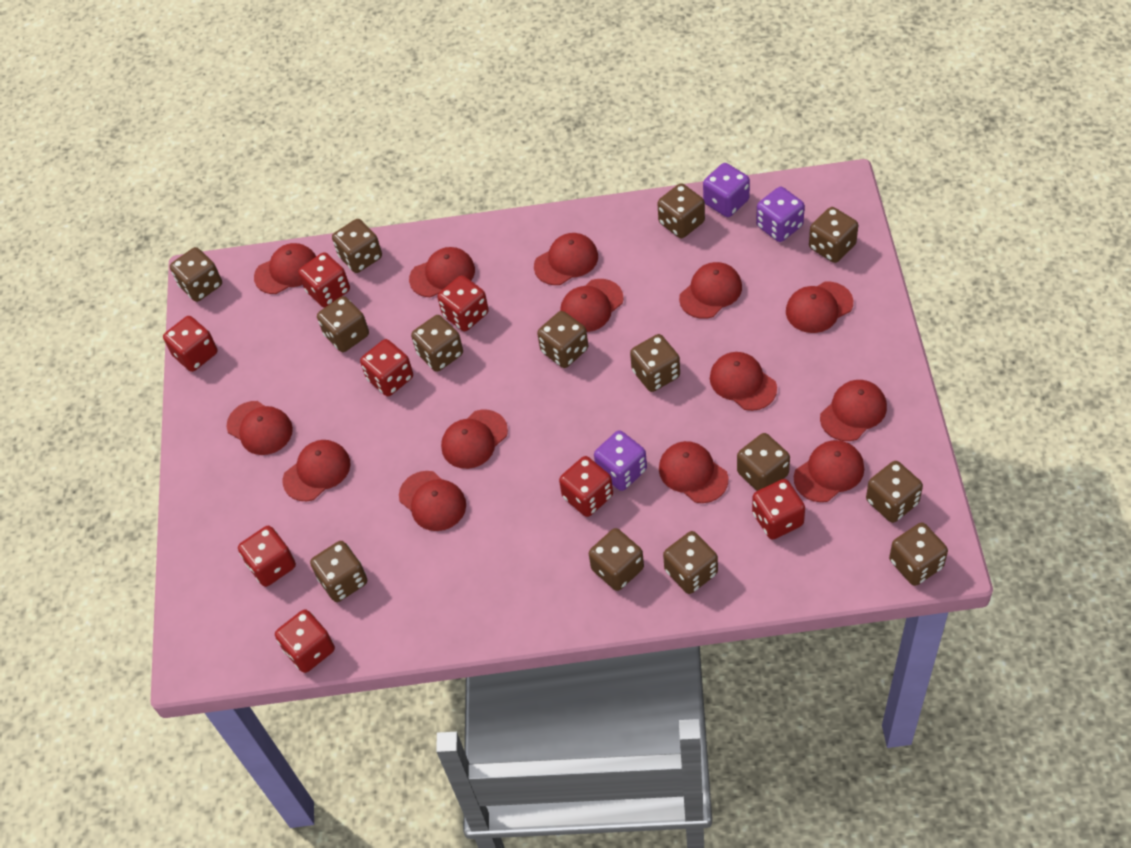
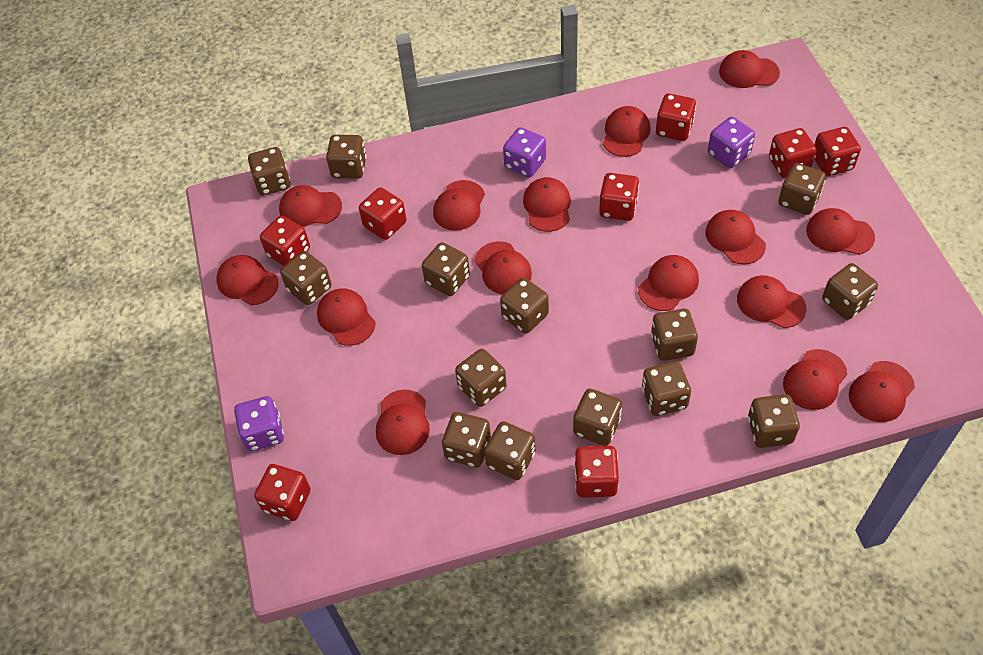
red cap: 14 -> 15

